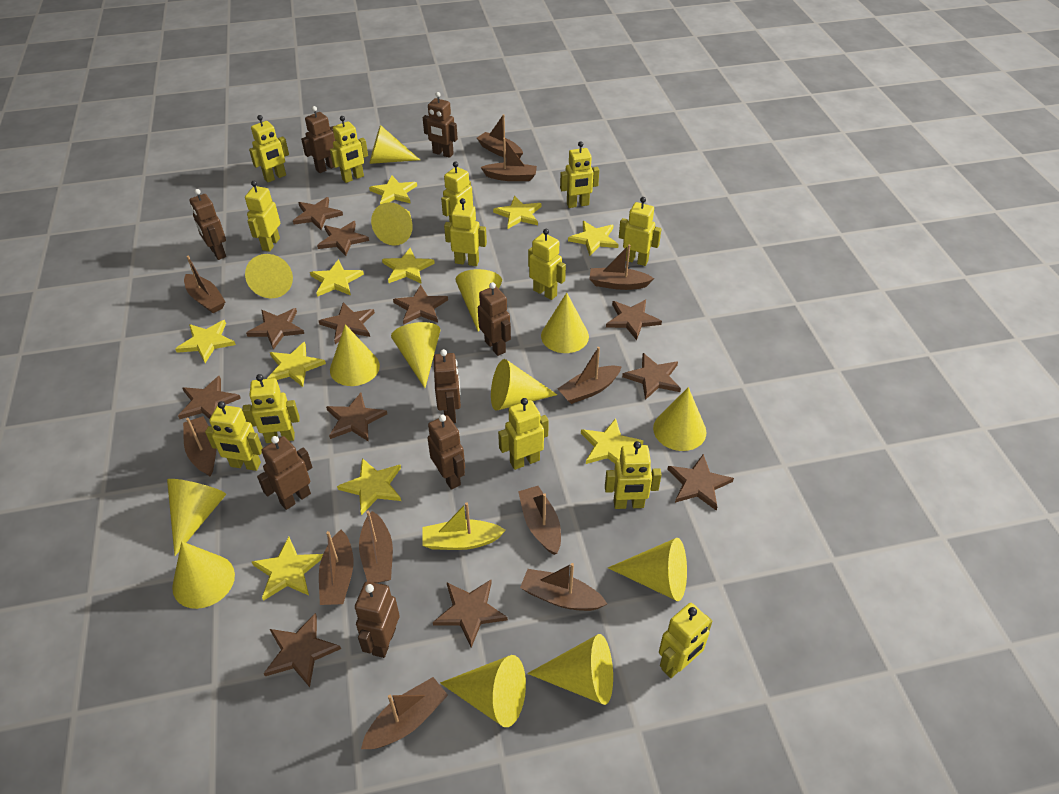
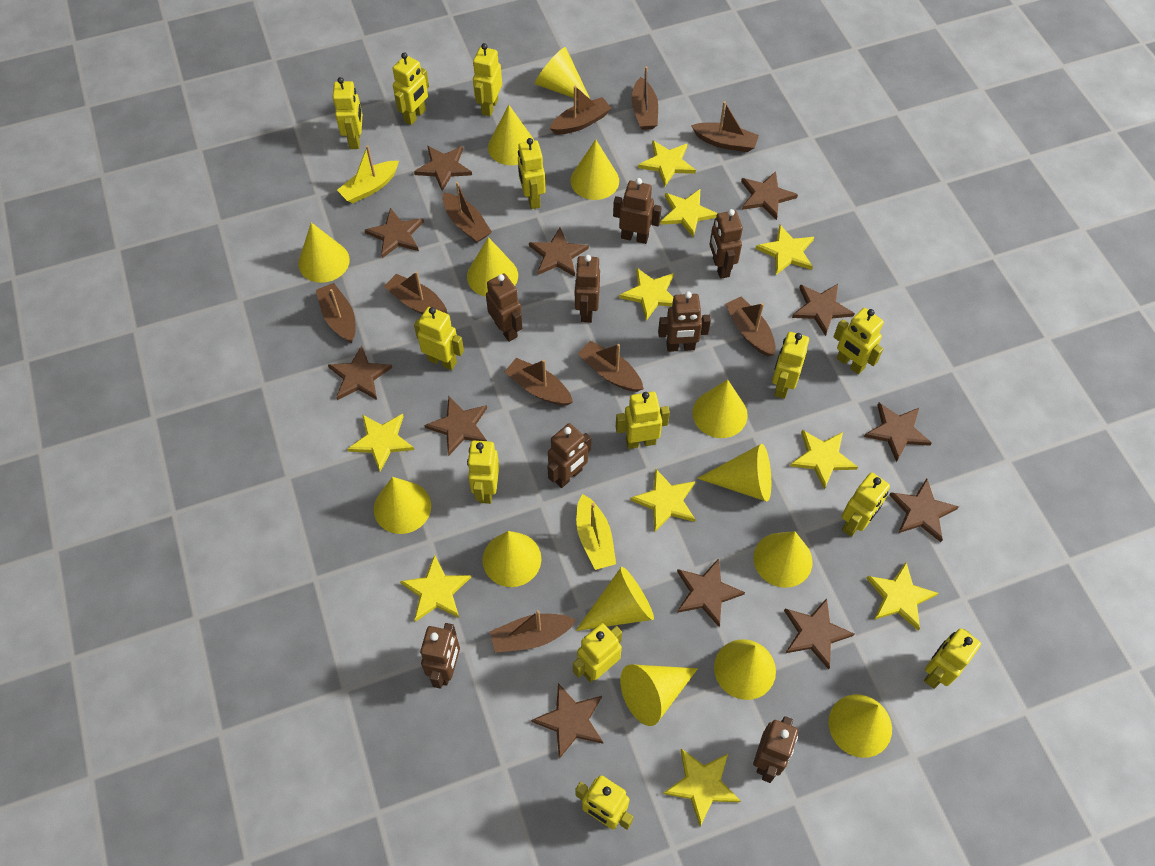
brown boat: 11 -> 10
yellow boat: 1 -> 2

